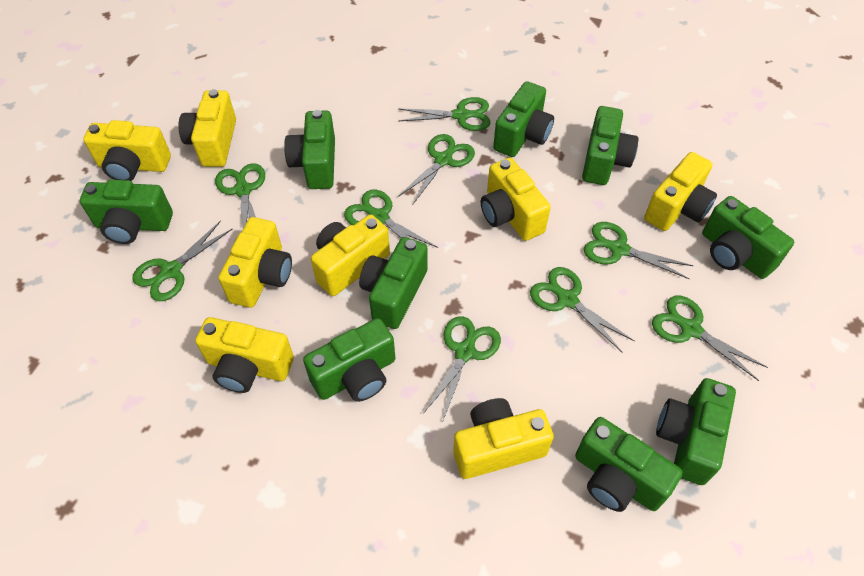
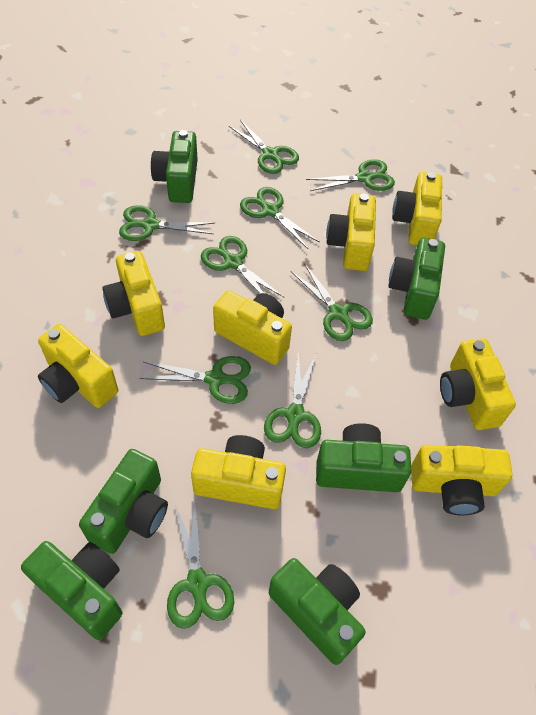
green camera: 9 -> 6

